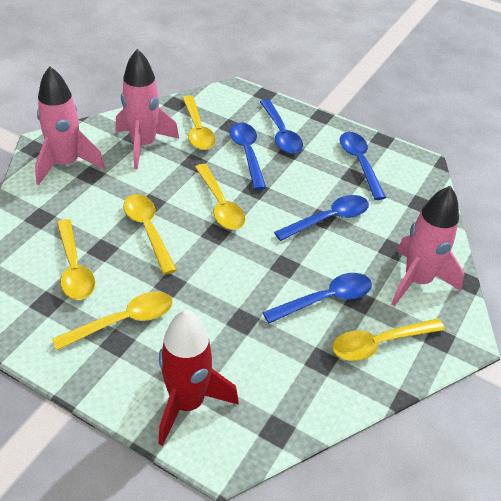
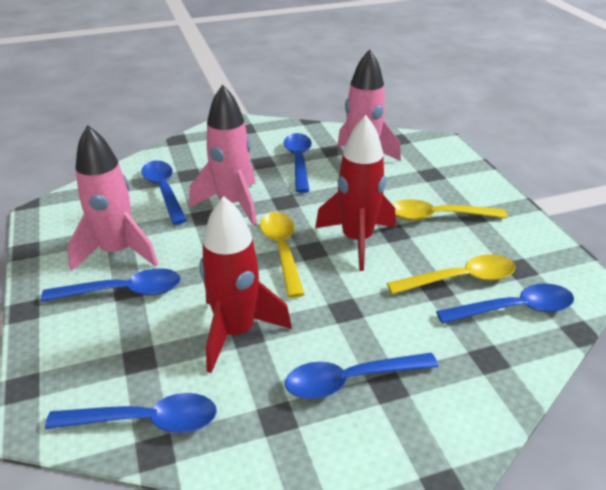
blue spoon: 5 -> 6
red rocket: 1 -> 2
yellow spoon: 6 -> 3

